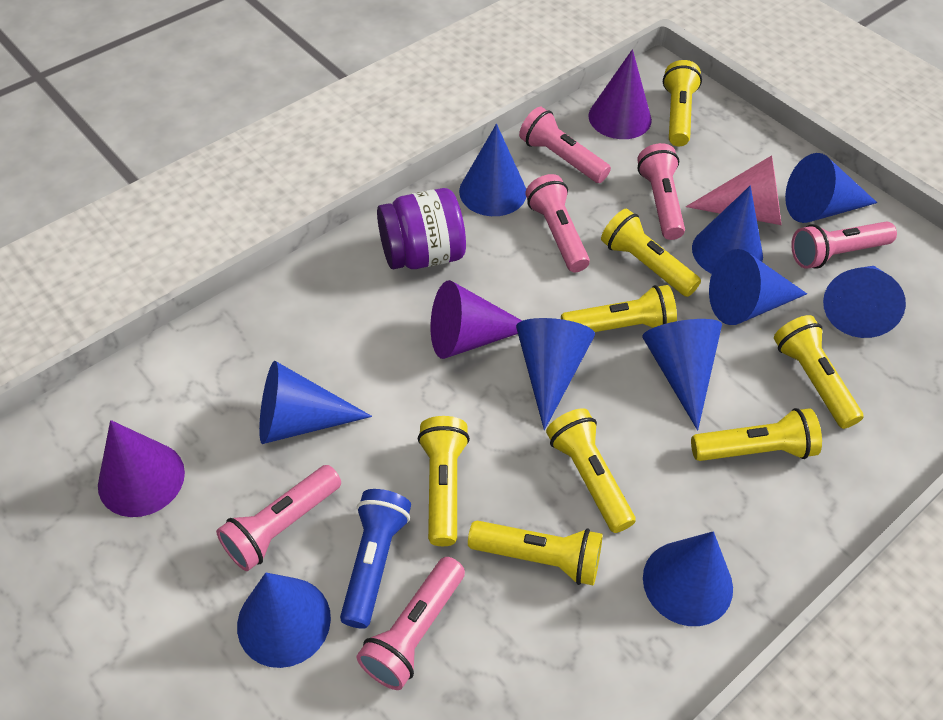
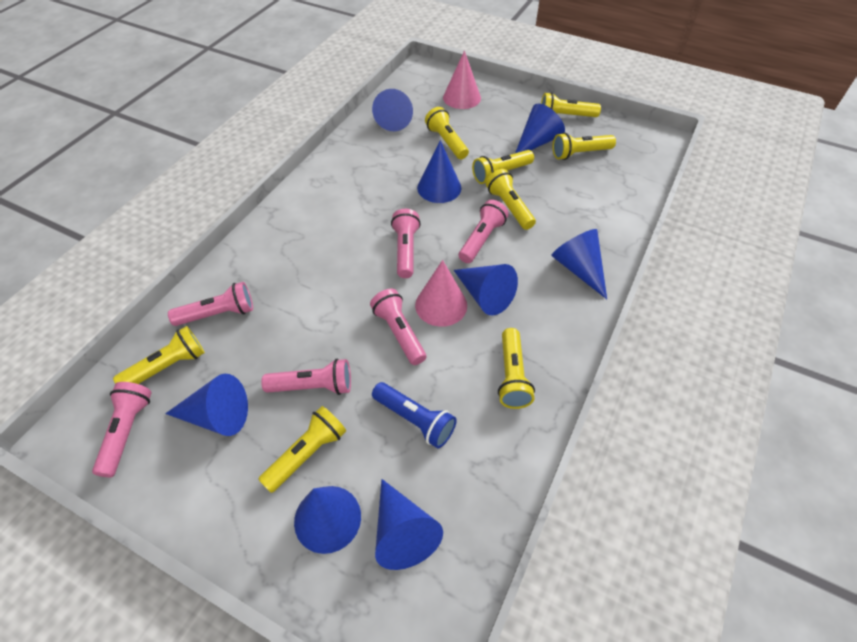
blue cone: 10 -> 8
pink cone: 1 -> 2
purple cone: 3 -> 0
purple jar: 1 -> 0

